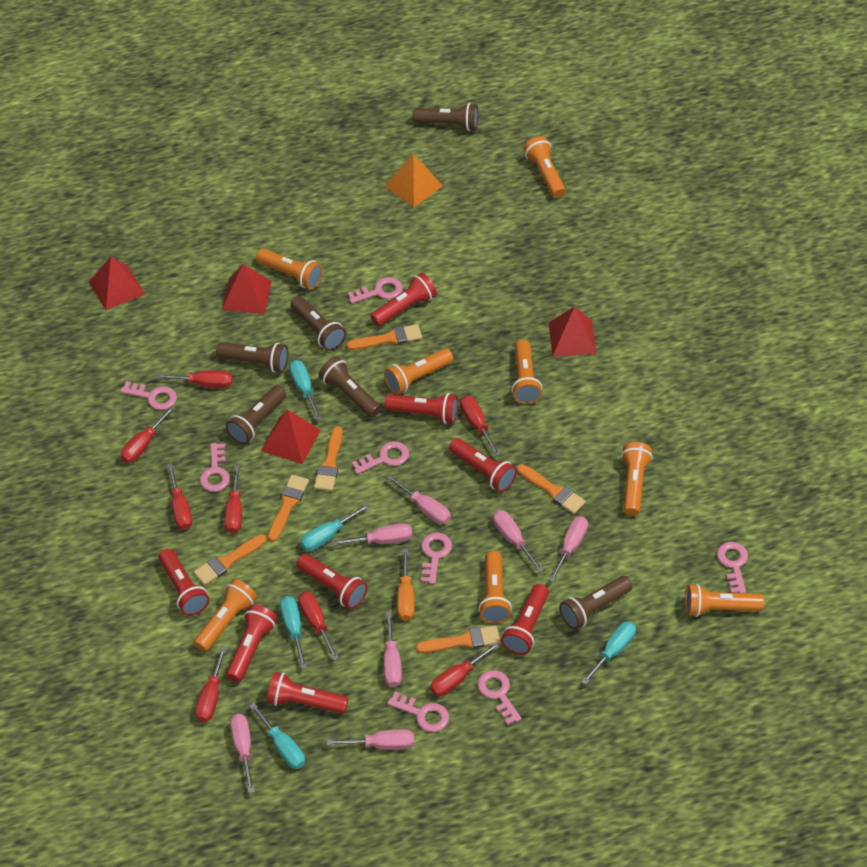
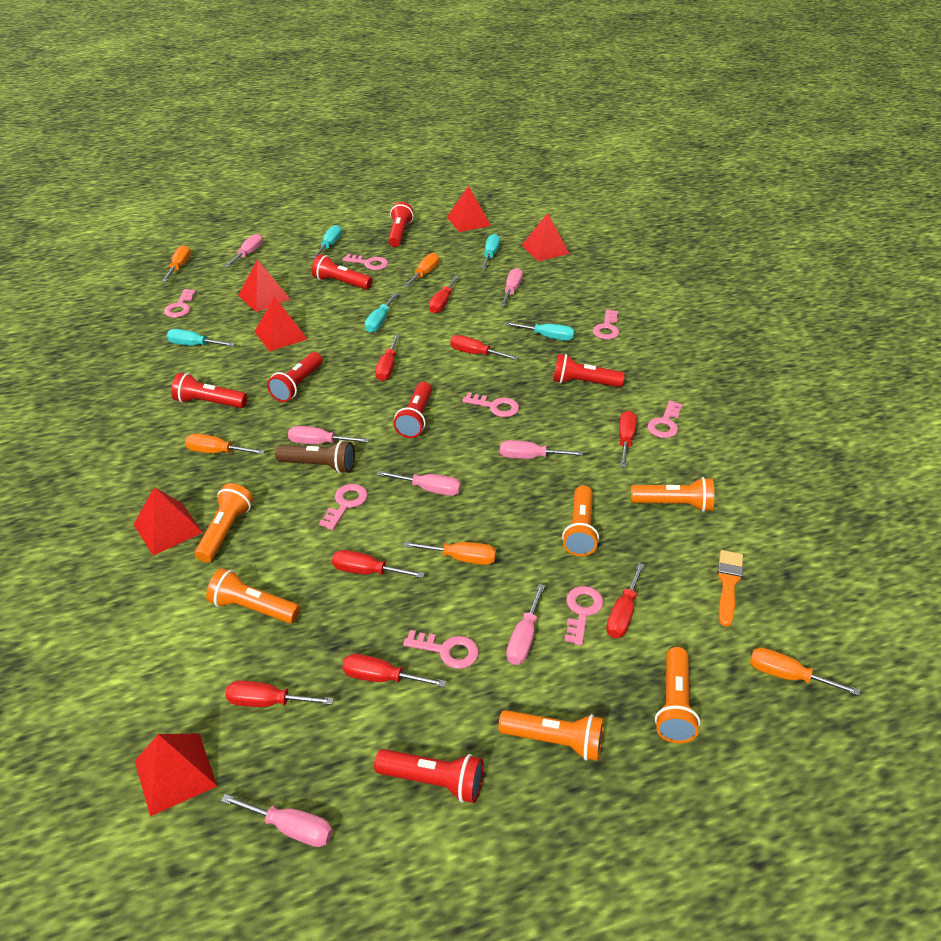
brown flashlight: 6 -> 1
orange brush: 6 -> 1
orange flashlight: 8 -> 6
orange pyramid: 1 -> 0
orange screwdriver: 1 -> 5
red flashlight: 8 -> 7
red pyramid: 4 -> 6

